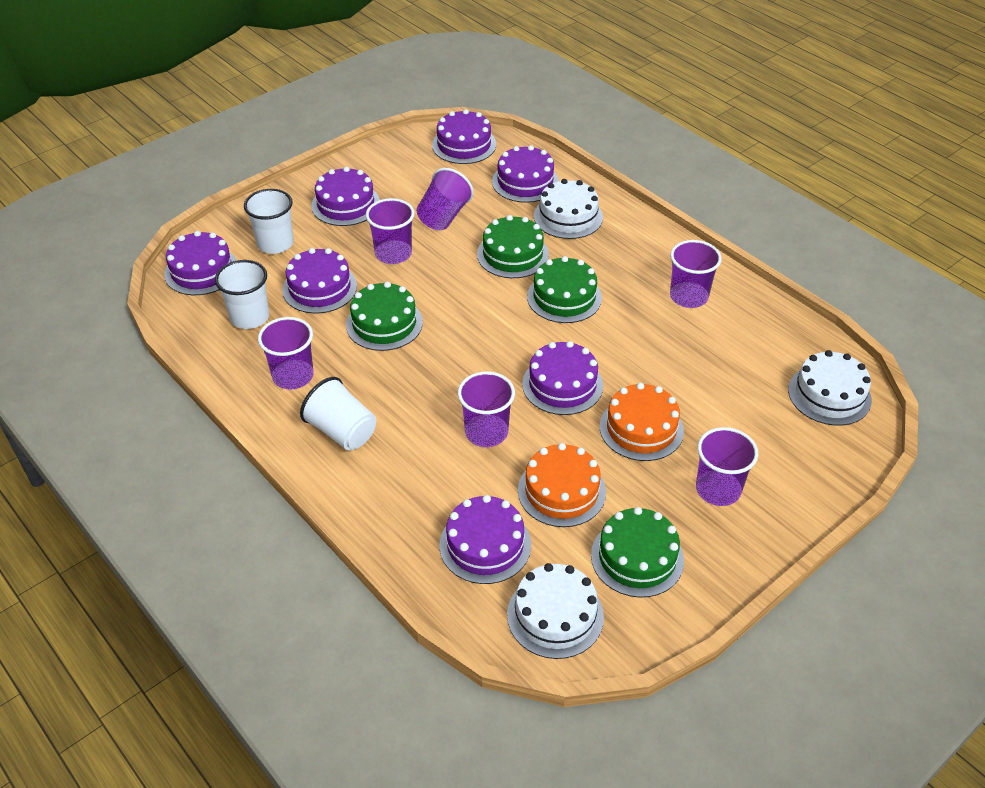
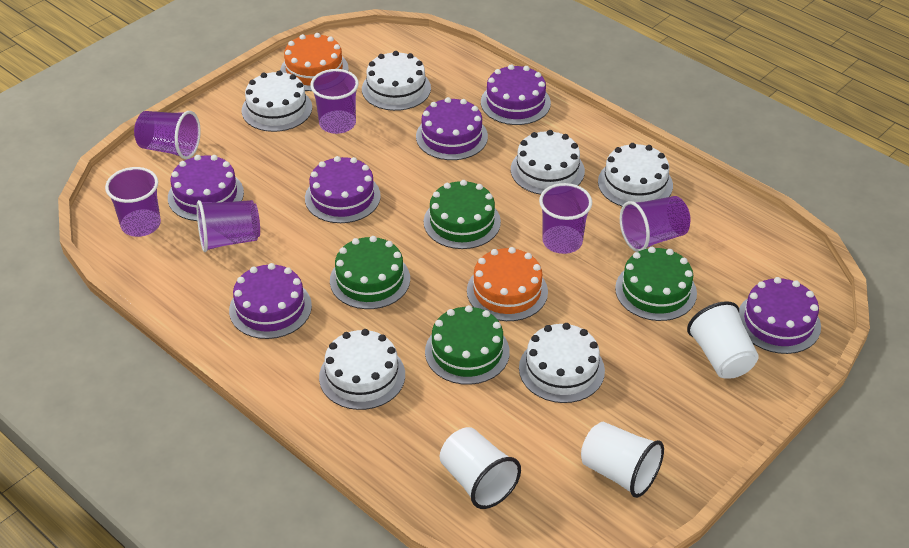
purple cake: 7 -> 6
white cake: 3 -> 6

